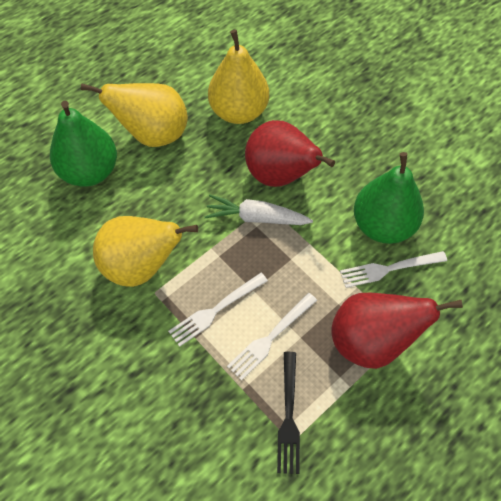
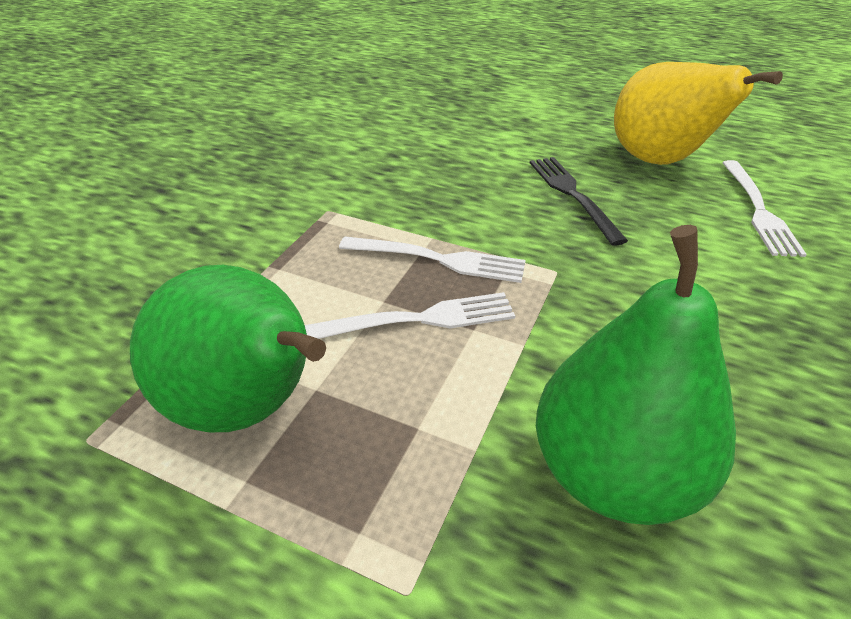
red pear: 2 -> 0
white carrot: 1 -> 0
yellow pear: 3 -> 1

